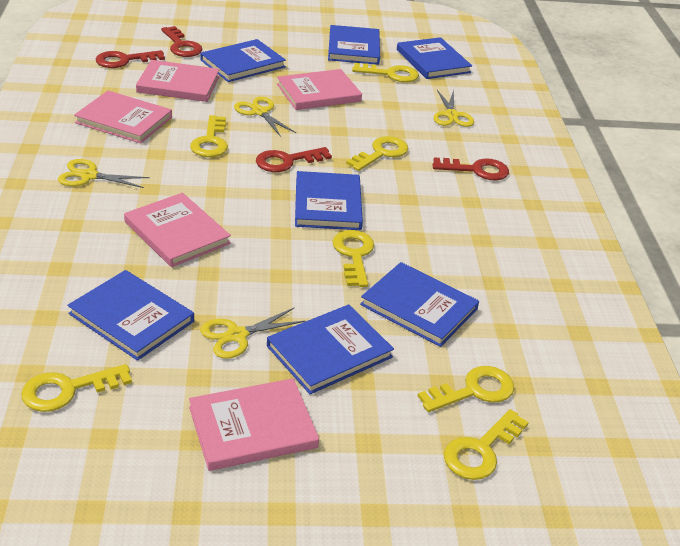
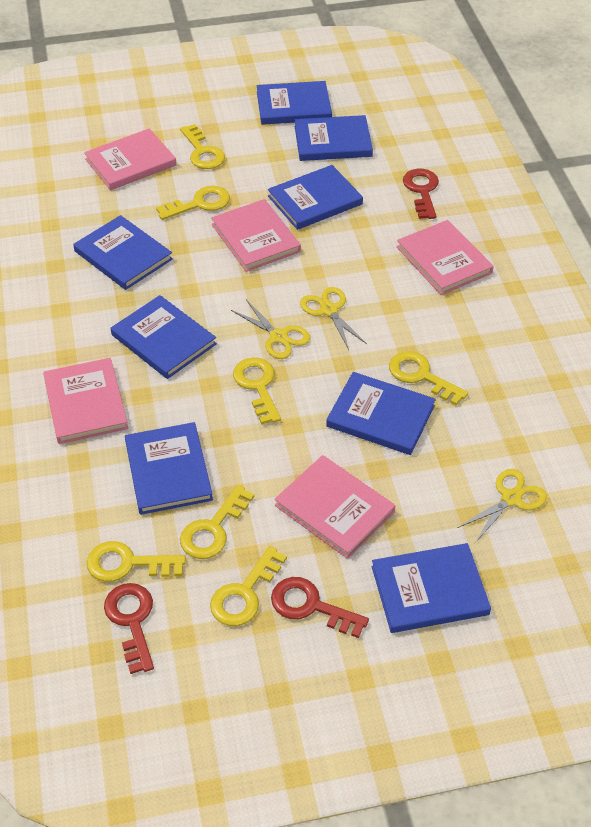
blue book: 7 -> 8
red key: 4 -> 3
yellow scissors: 4 -> 3

